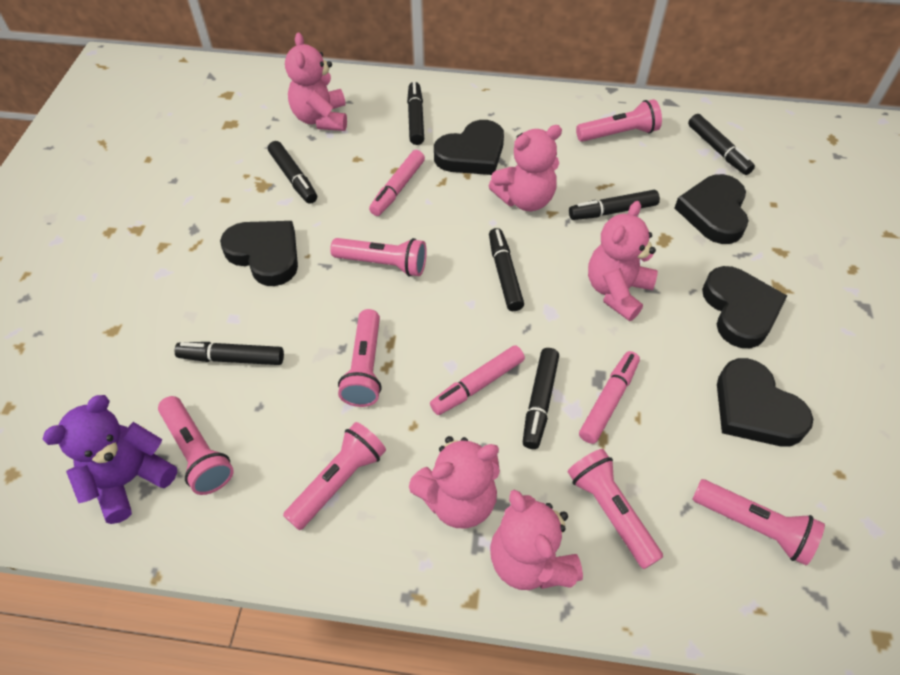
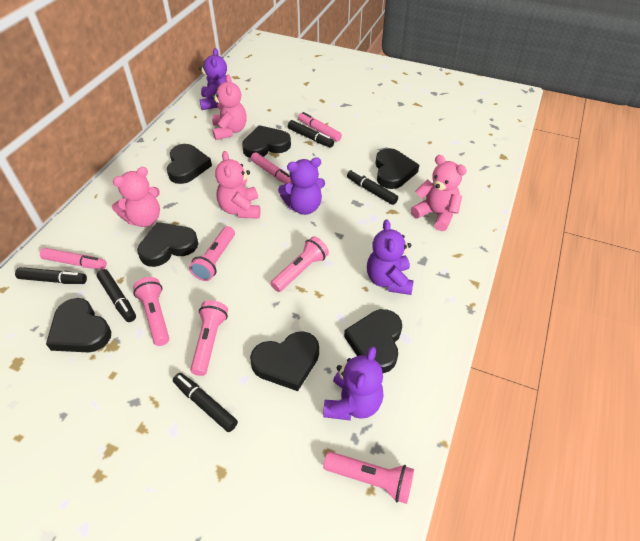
black heart: 5 -> 7
black marker: 7 -> 5
pink flashlight: 7 -> 5
pink teddy bear: 5 -> 4
purple teddy bear: 1 -> 4

